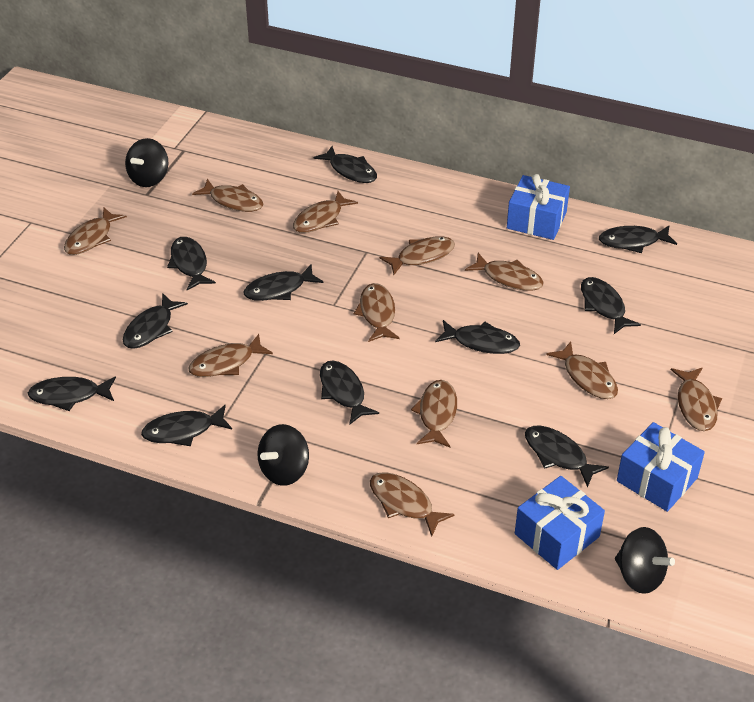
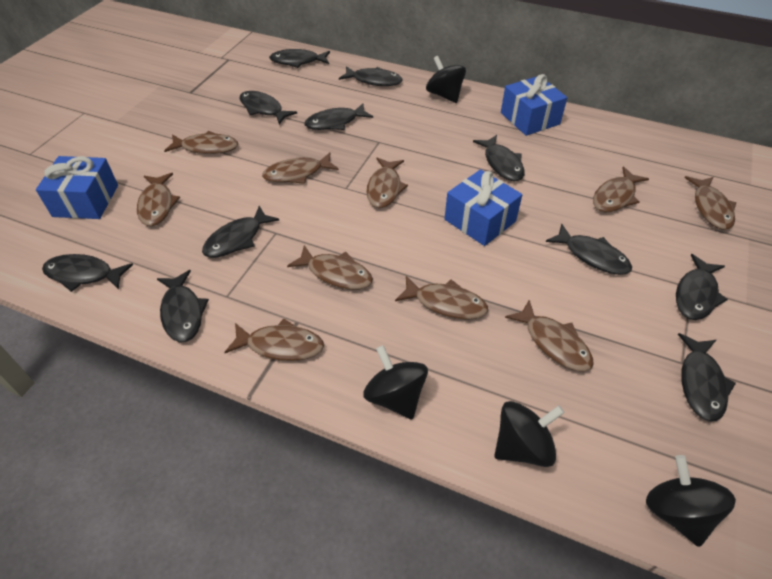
black spinning top: 3 -> 4
brown fish: 11 -> 10

